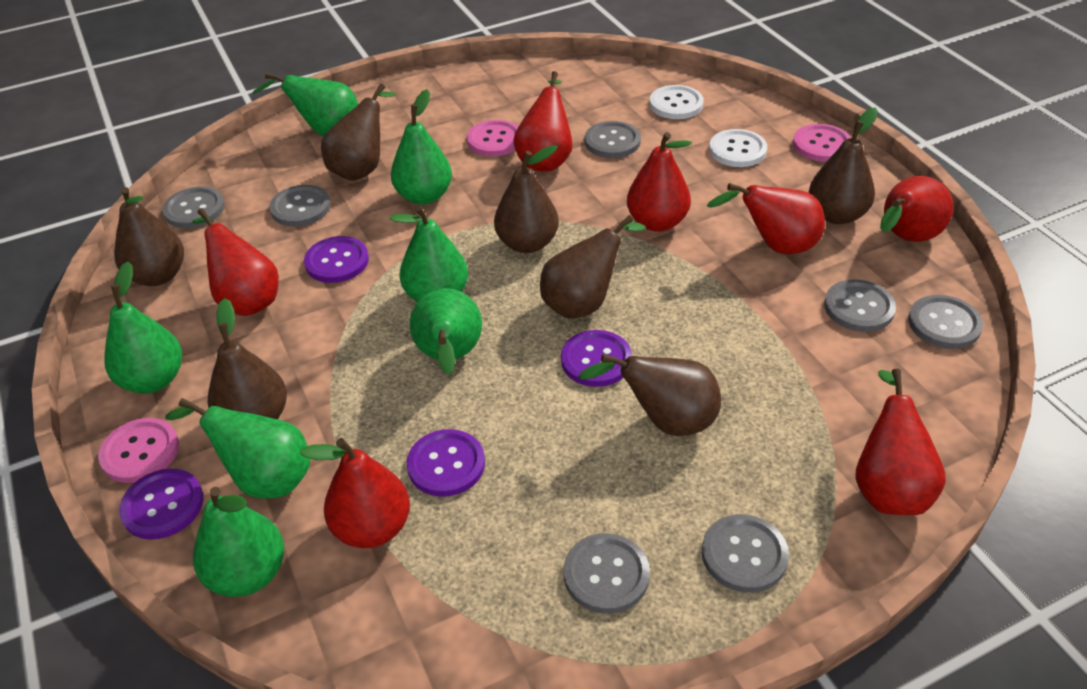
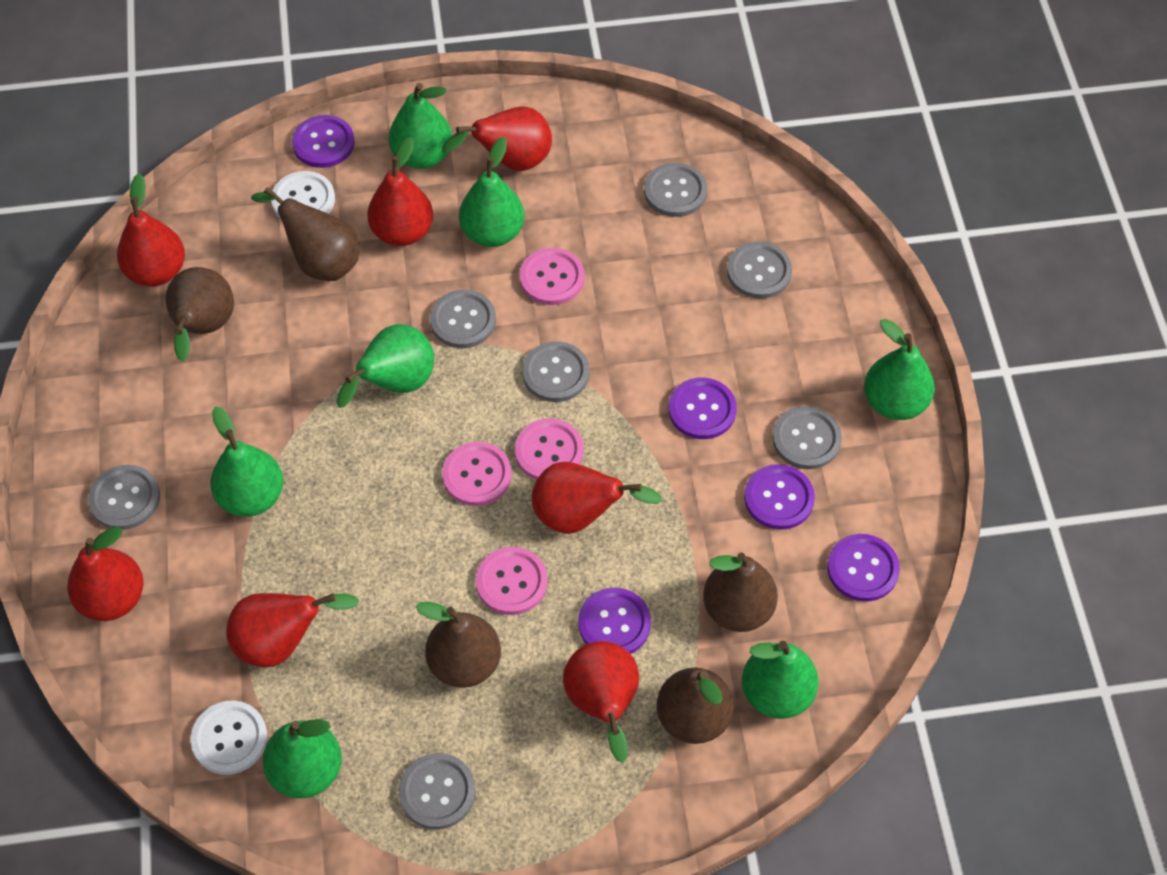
brown pear: 7 -> 5
pink button: 3 -> 4
purple button: 4 -> 5

